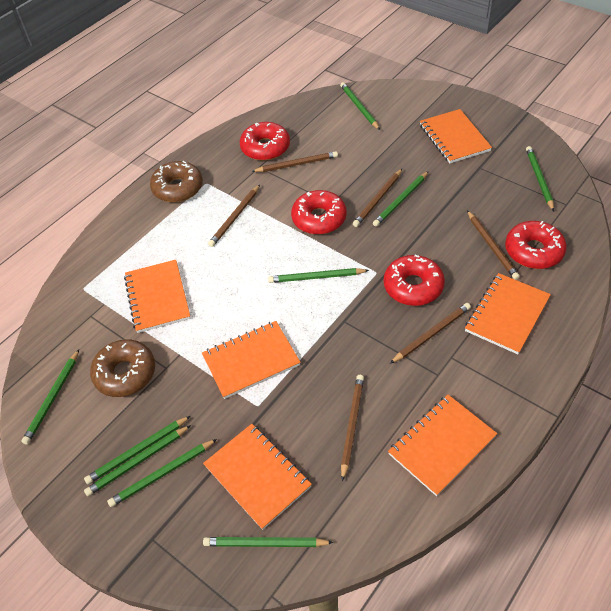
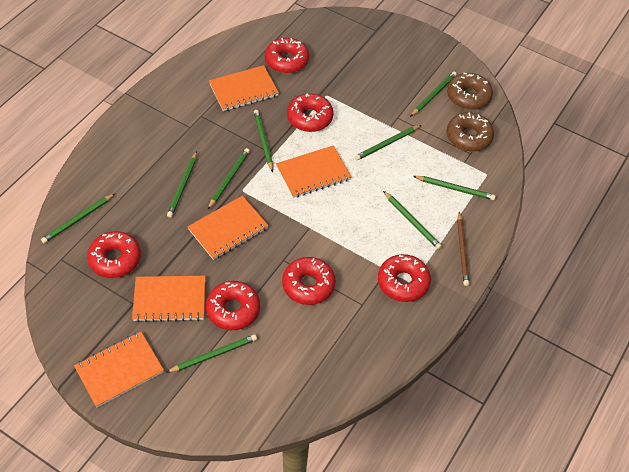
brown pencil: 6 -> 1
orange notebook: 6 -> 5
red donut: 4 -> 6

